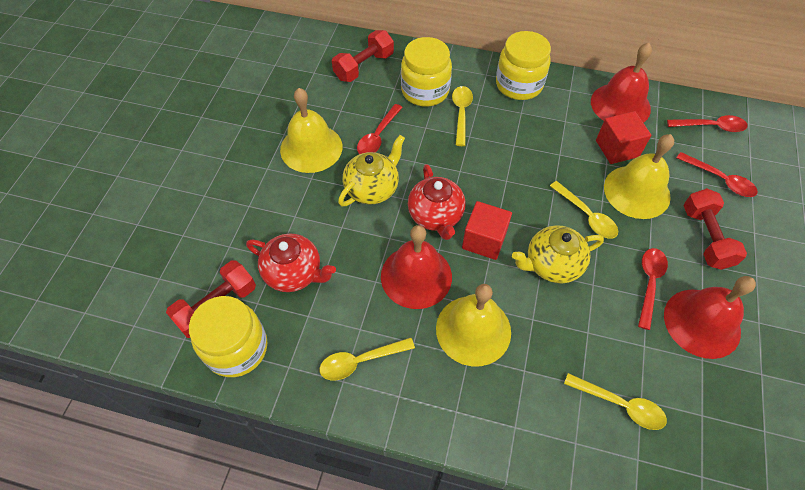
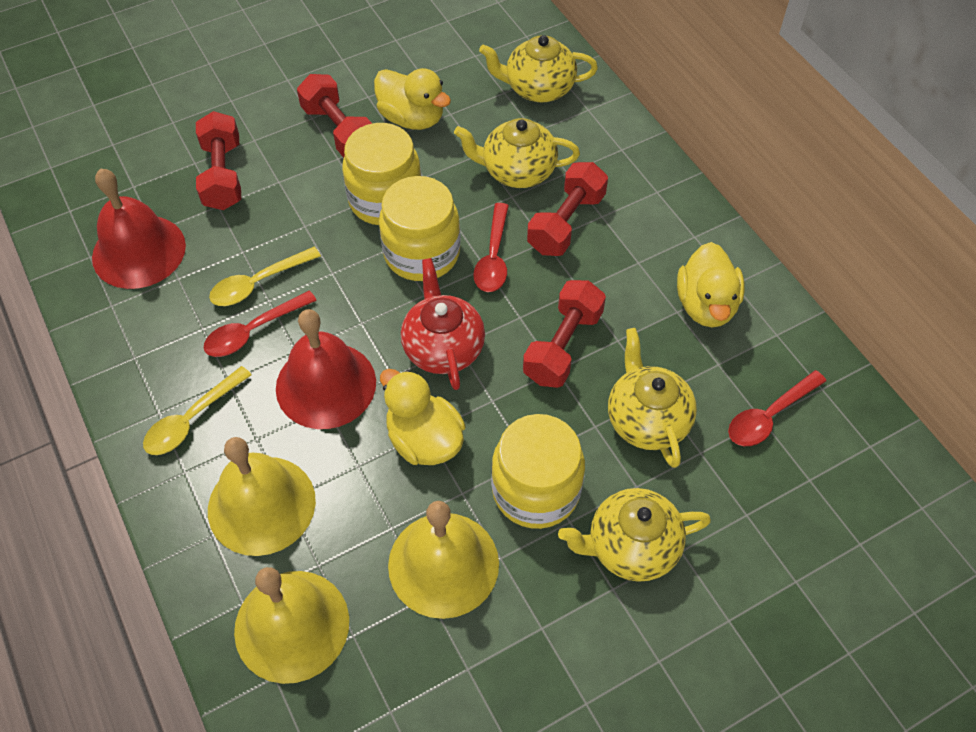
red bell: 3 -> 2
red cube: 2 -> 0
red dumbbell: 3 -> 4
red spoon: 4 -> 3
red teapot: 2 -> 1
yellow duck: 0 -> 3
yellow spoon: 4 -> 2
yellow teapot: 2 -> 4

